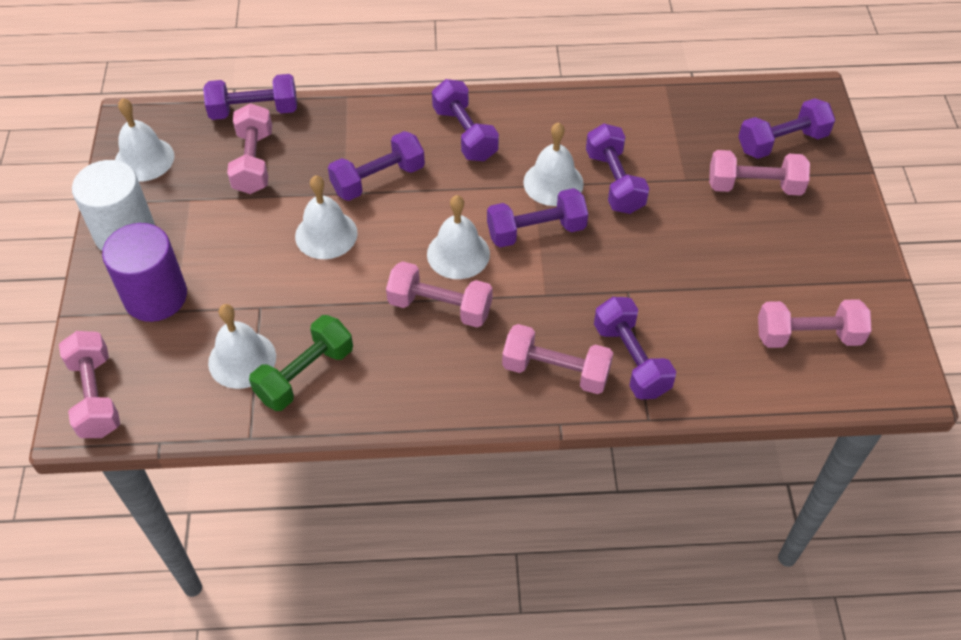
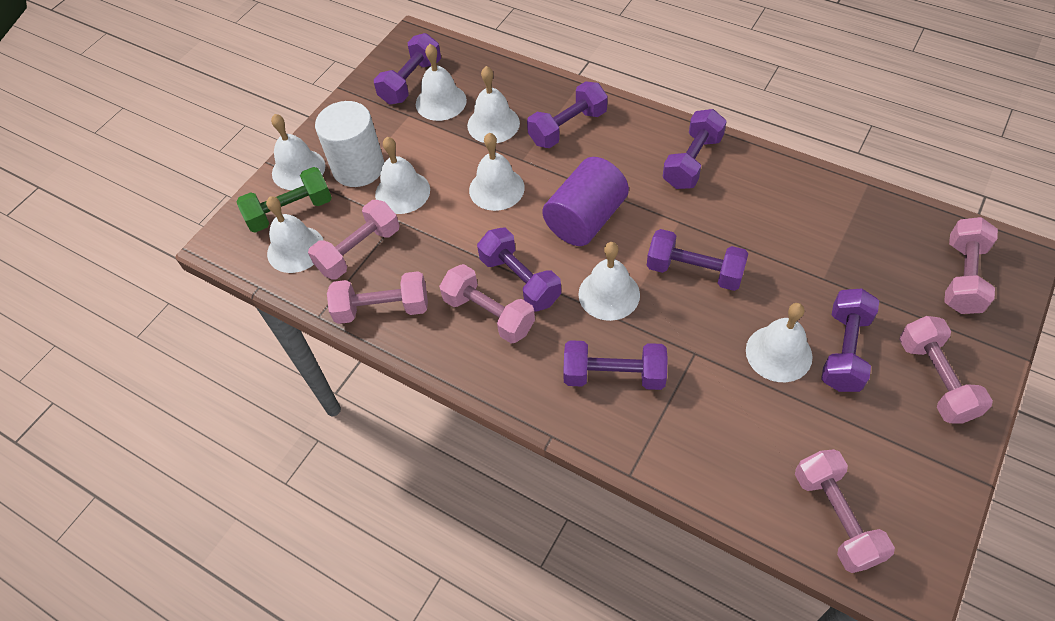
white bell: 5 -> 8

